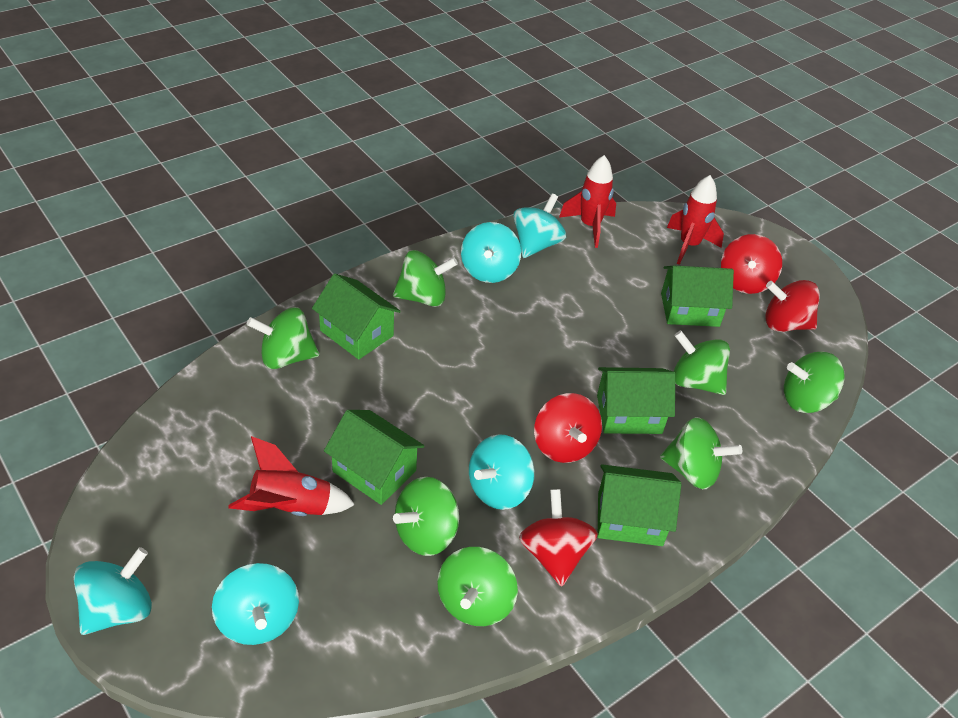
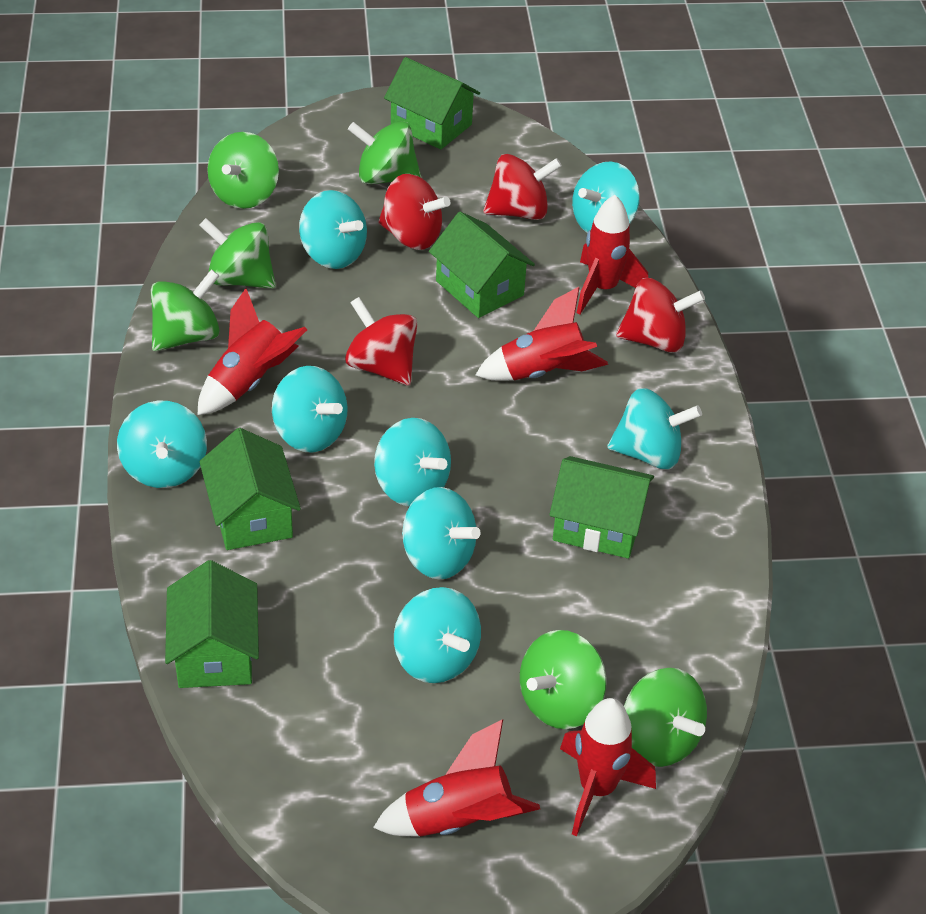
green spinning top: 7 -> 6
red rocket: 3 -> 5
turquoise spinning top: 5 -> 8

